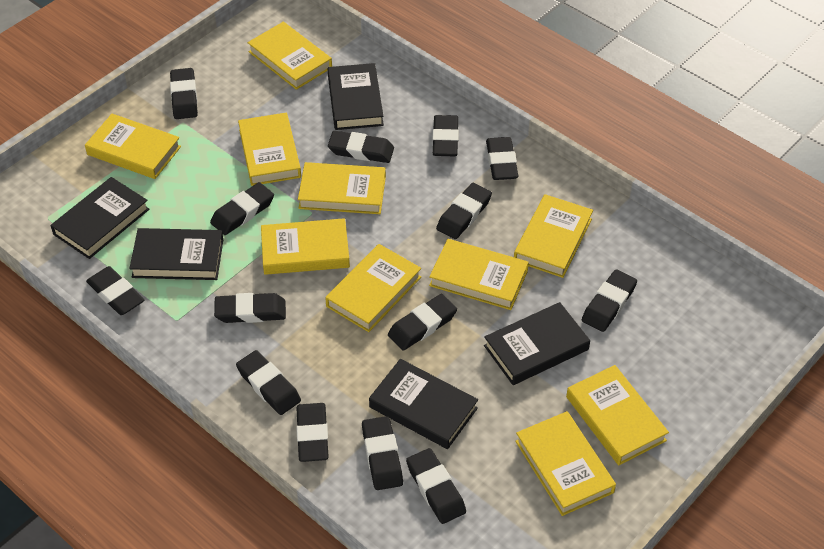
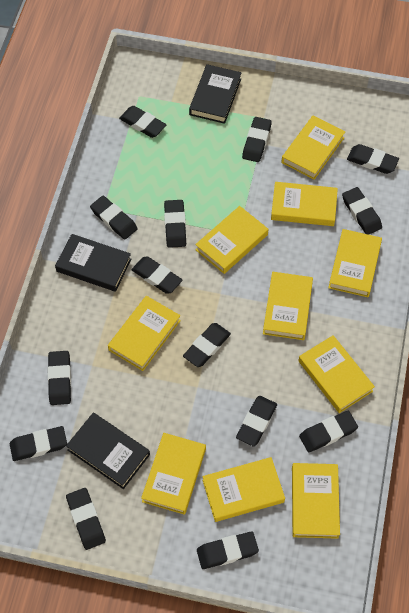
black book: 5 -> 3

